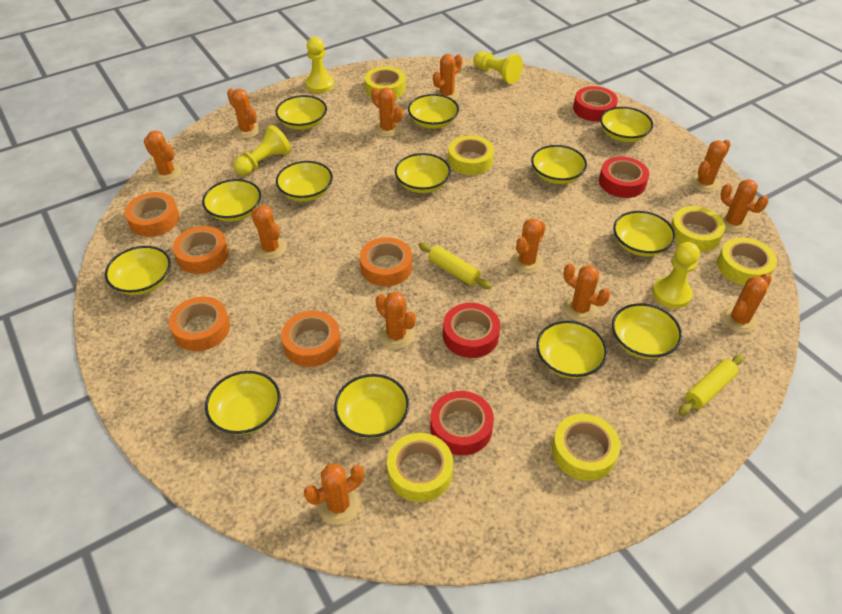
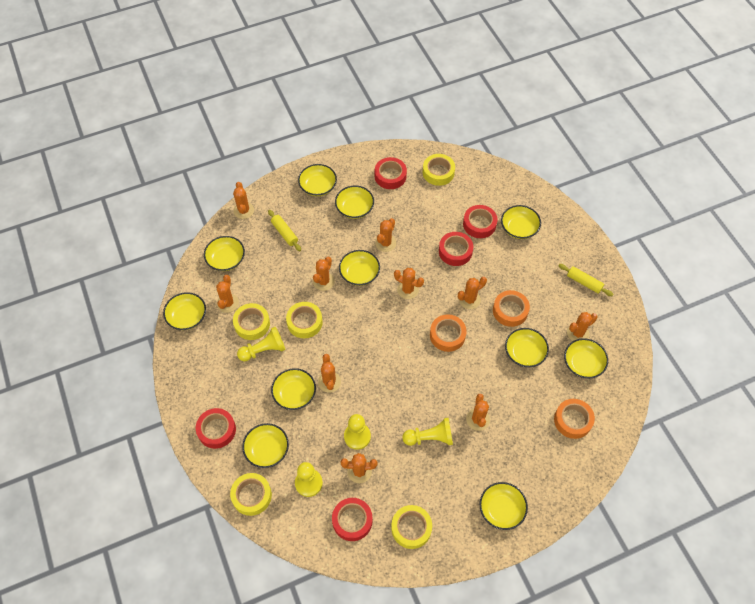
orange cactus: 12 -> 10
orange tape: 5 -> 3
red tape: 4 -> 5
yellow bowl: 13 -> 11
yellow tape: 6 -> 5

